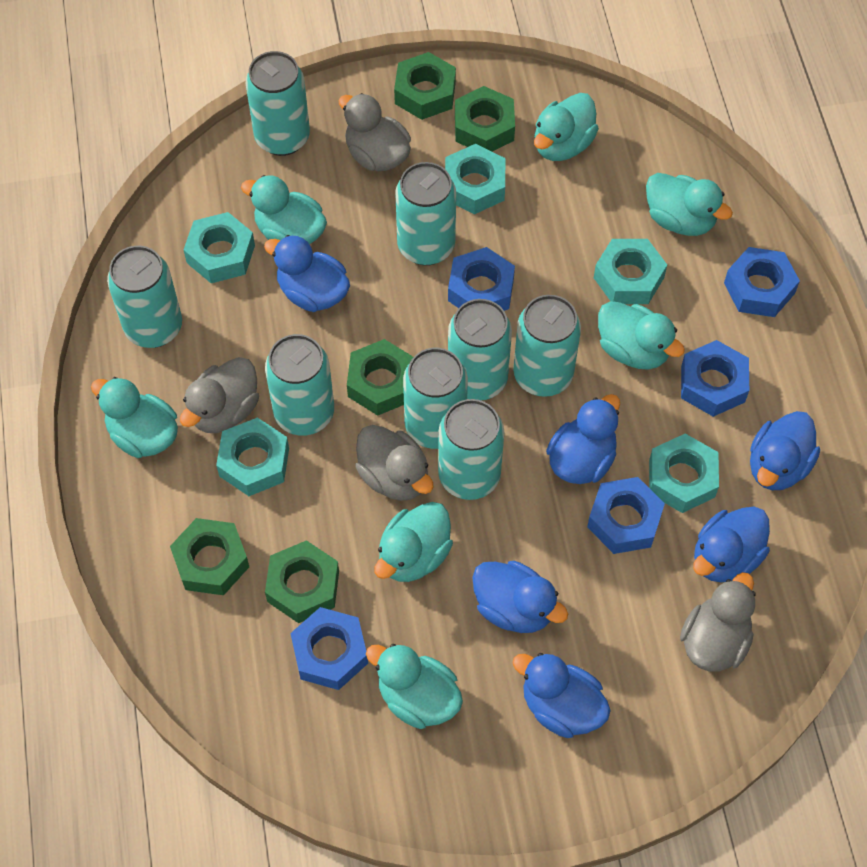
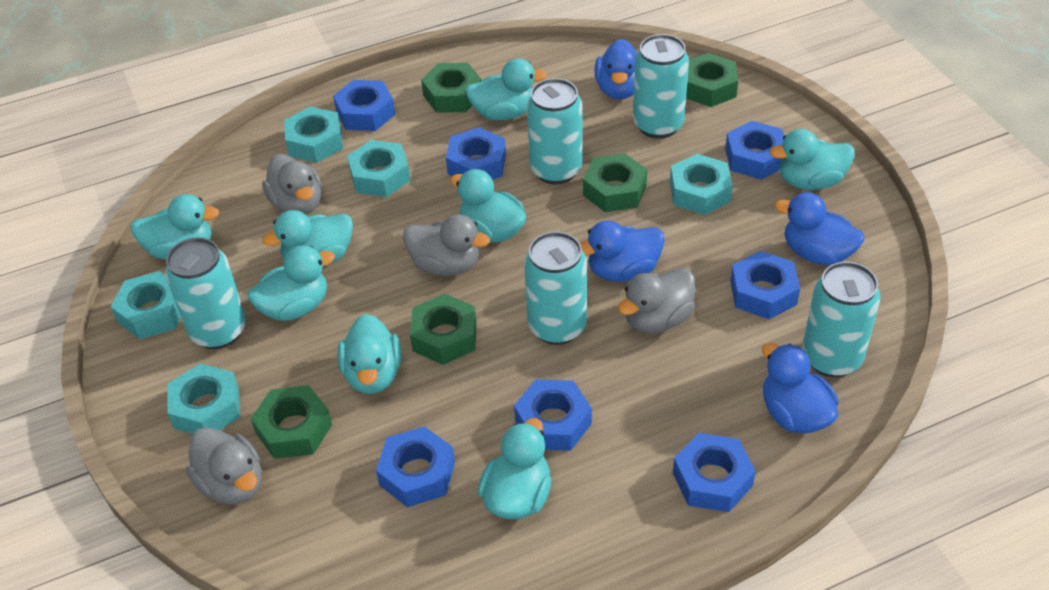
blue duck: 6 -> 4
blue nut: 5 -> 7
turquoise can: 8 -> 5
turquoise duck: 7 -> 8

